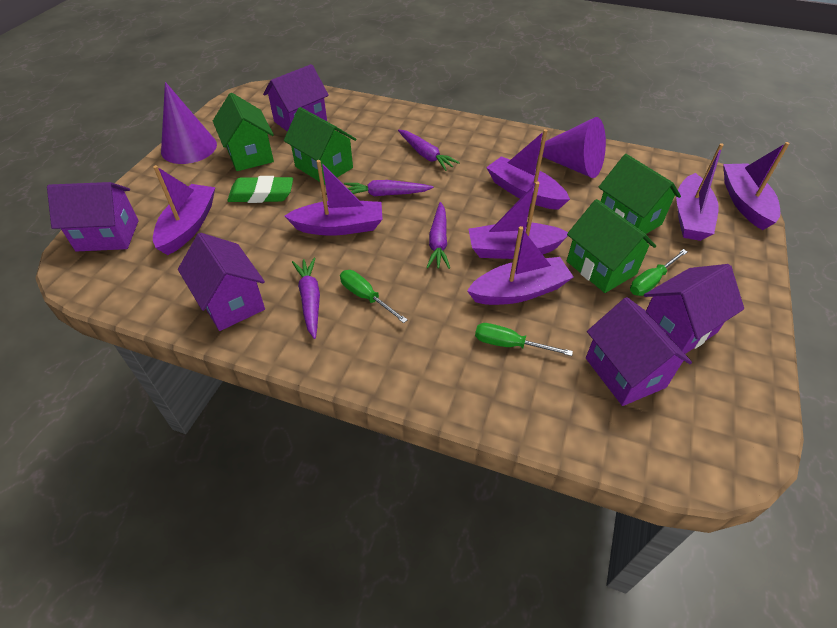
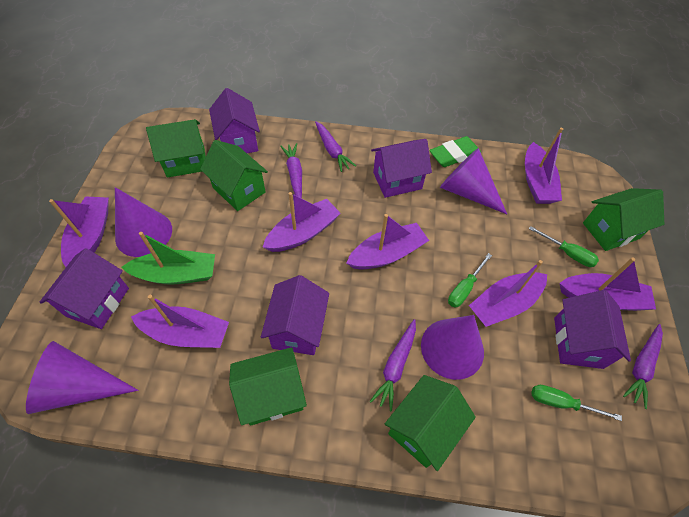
green boat: 0 -> 1
green house: 4 -> 5
purple cone: 2 -> 4

